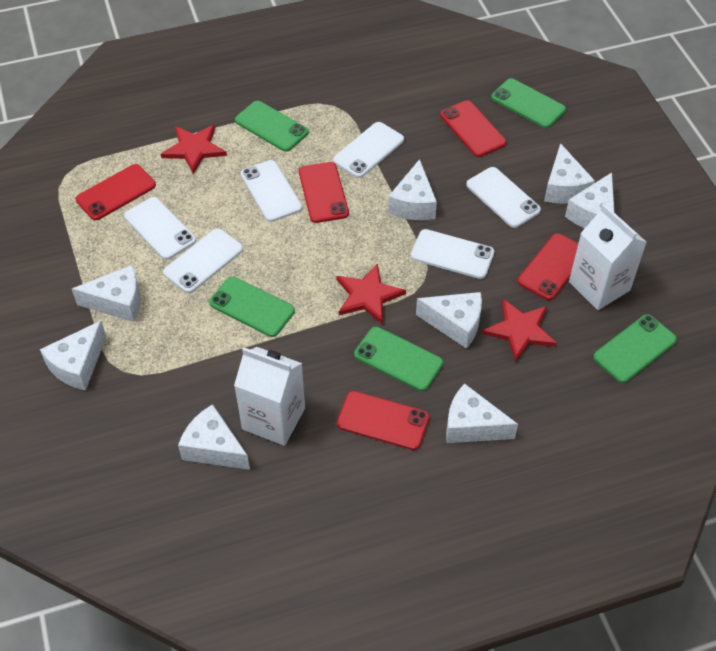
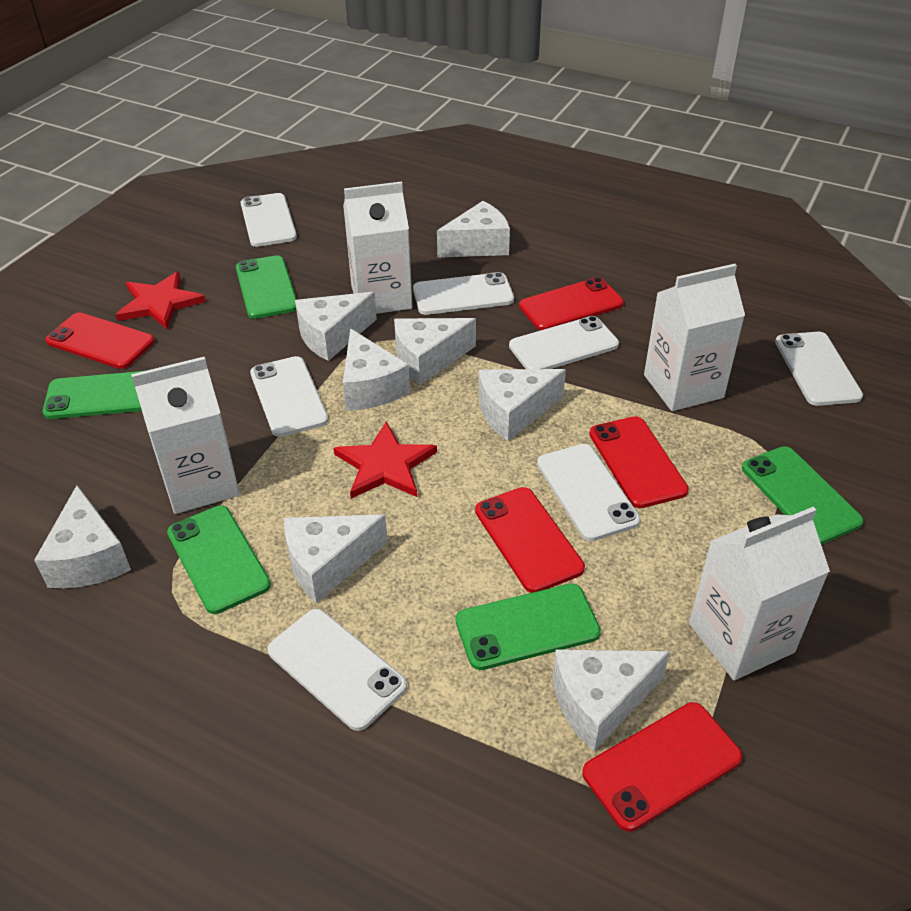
red star: 3 -> 2
white carton: 2 -> 4
white phone: 6 -> 7

